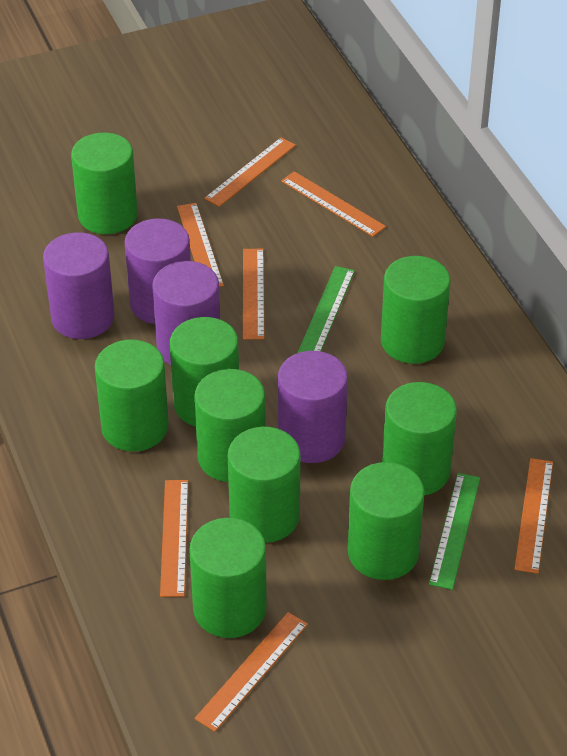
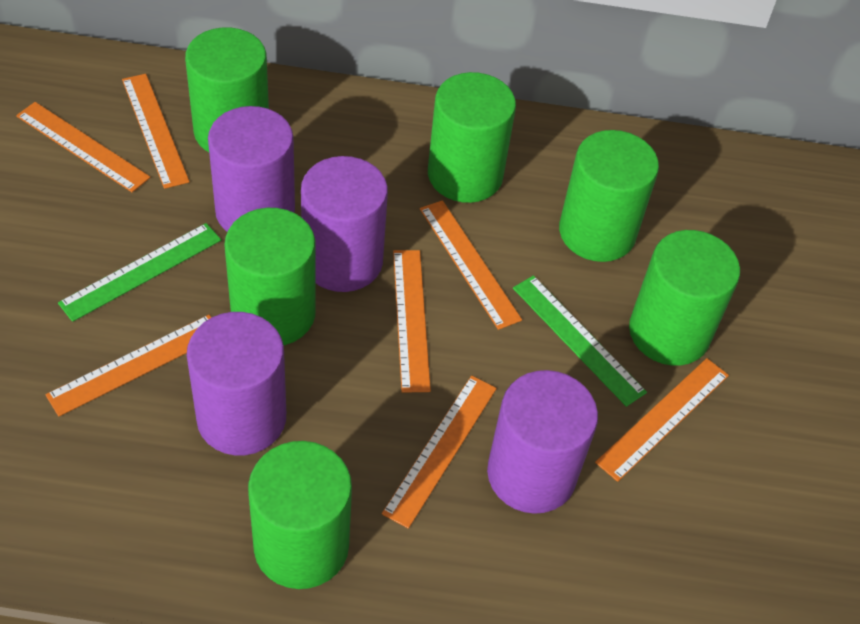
green cylinder: 9 -> 6

